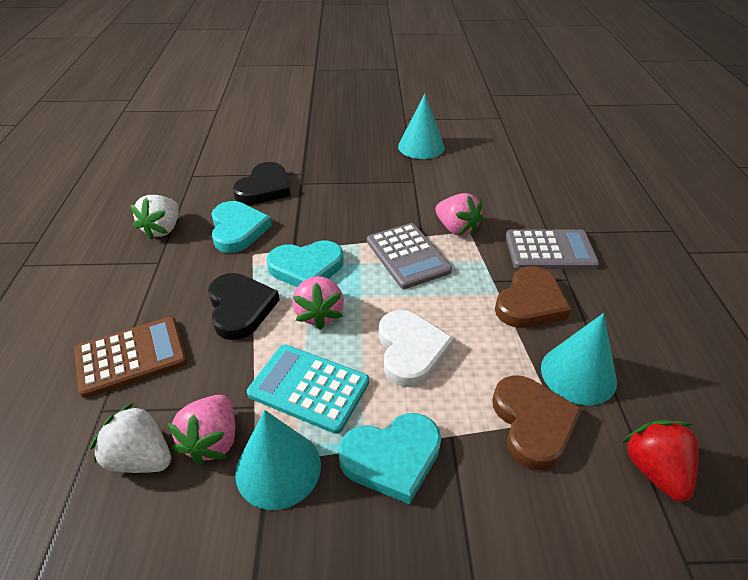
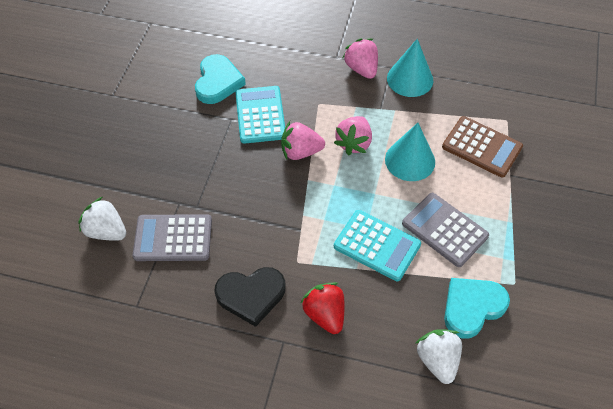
black heart: 2 -> 1
brown heart: 2 -> 0
turquoise calculator: 1 -> 2
turquoise cone: 3 -> 2
turquoise heart: 3 -> 2
white heart: 1 -> 0

